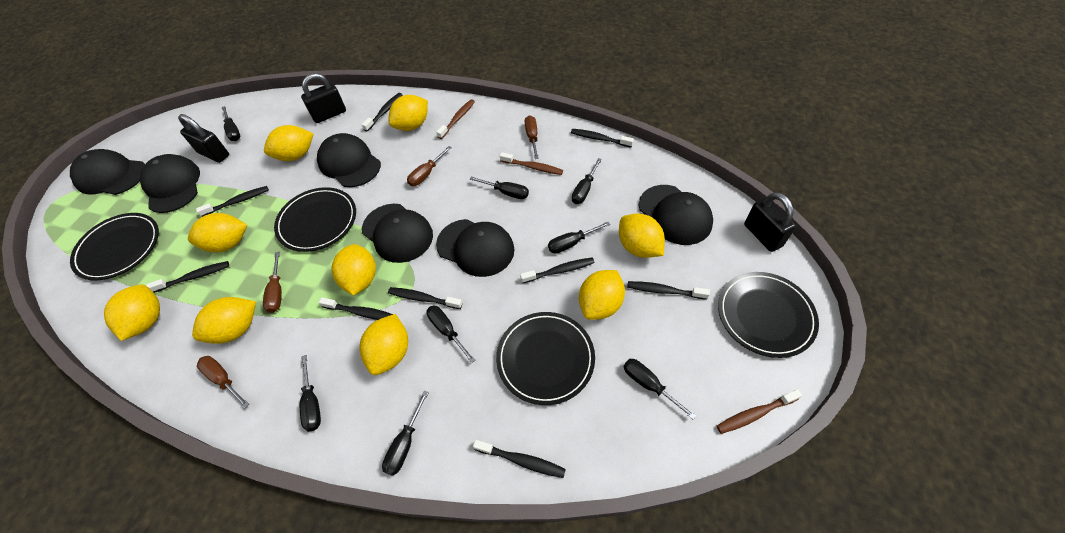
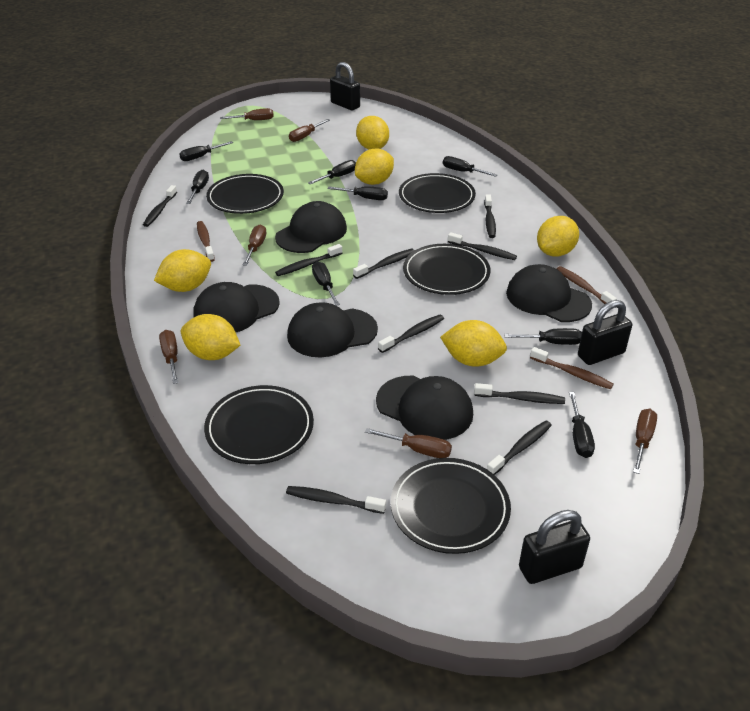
black cap: 6 -> 5
black plate: 4 -> 5
brown screwdriver: 4 -> 6
yellow lemon: 9 -> 6

